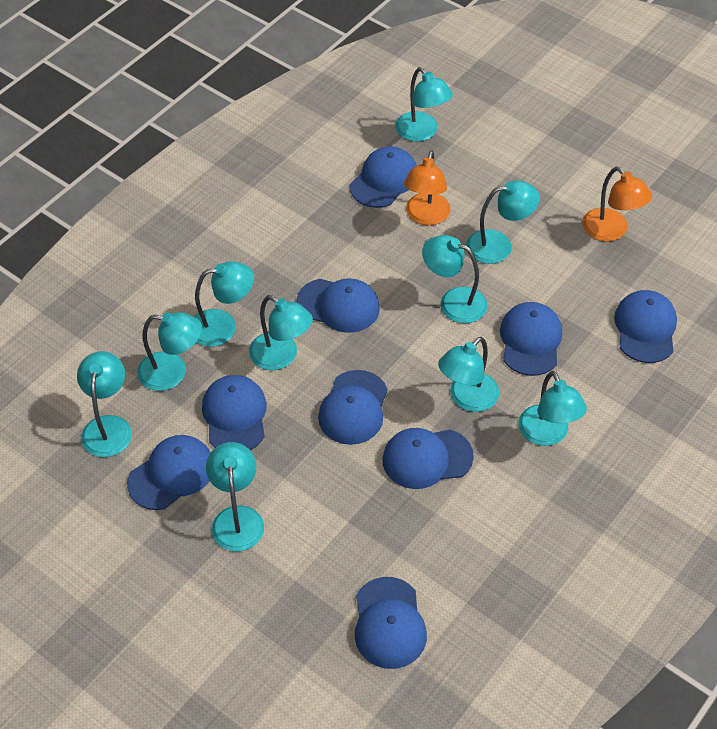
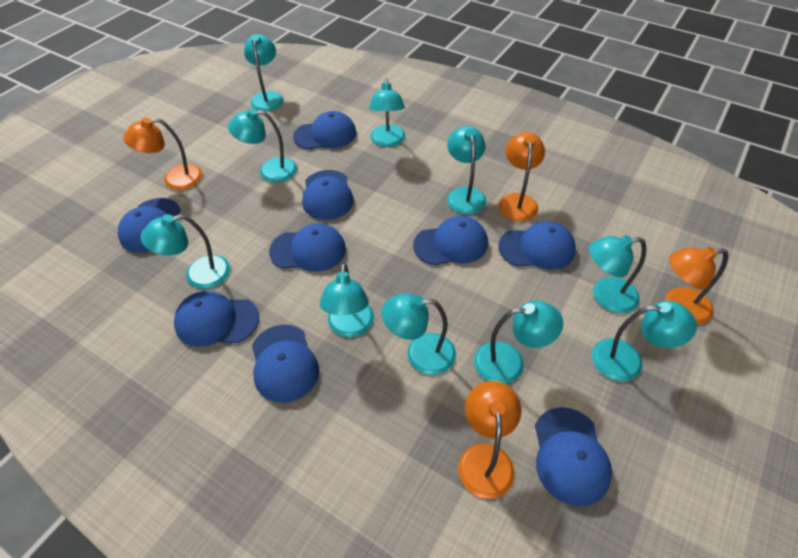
orange lamp: 2 -> 4

